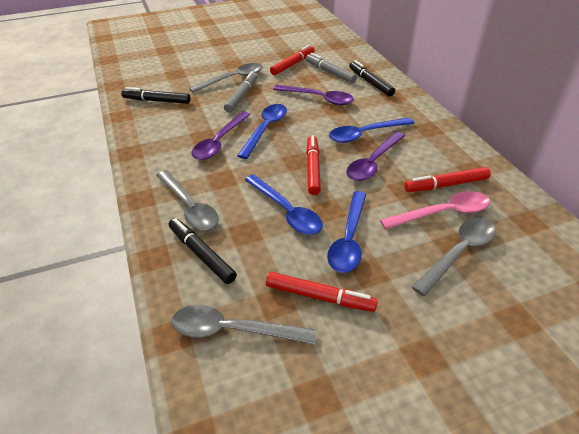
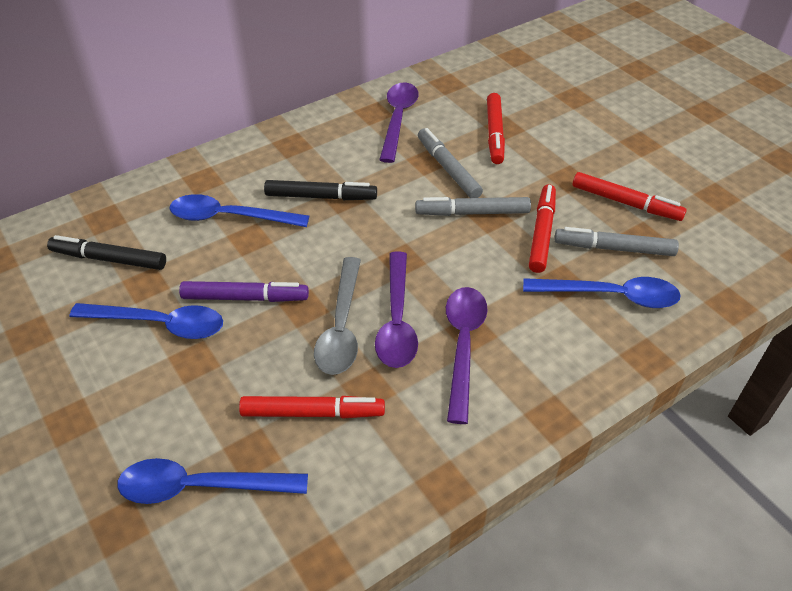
black marker: 3 -> 2
grey marker: 2 -> 3
grey spoon: 4 -> 1
pink spoon: 1 -> 0
purple marker: 0 -> 1

